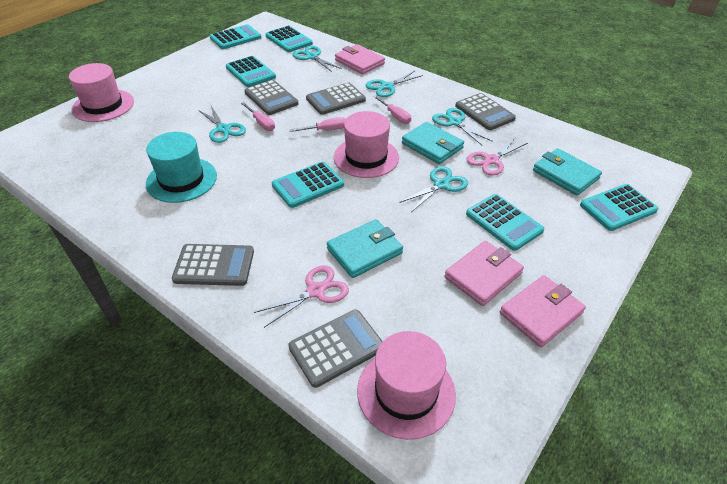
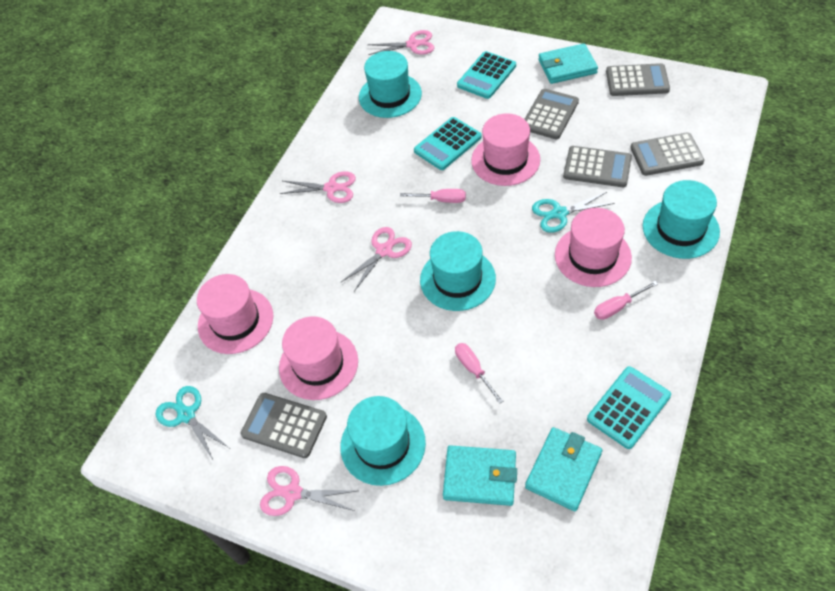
pink hat: 3 -> 4
pink scissors: 2 -> 4
pink wallet: 3 -> 0
turquoise calculator: 6 -> 3
turquoise hat: 1 -> 4
turquoise scissors: 5 -> 2

